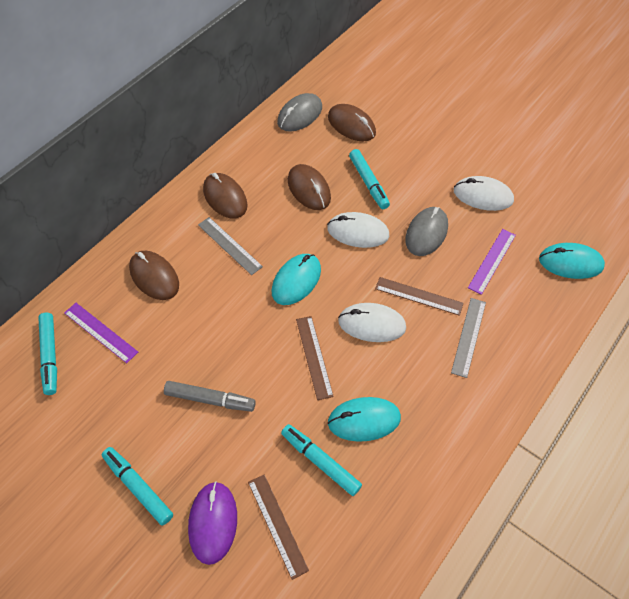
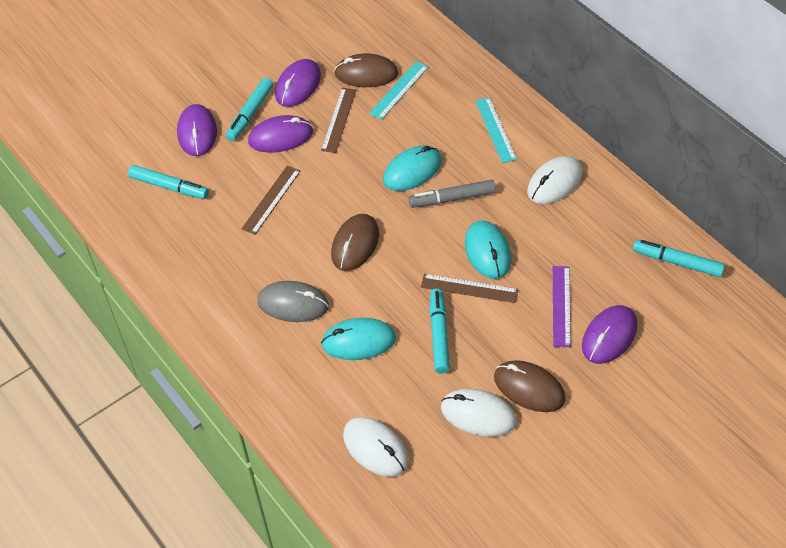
brown mouse: 4 -> 3
grey mouse: 2 -> 1
grey ruler: 2 -> 0
purple mouse: 1 -> 4
purple ruler: 2 -> 1
turquoise ruler: 0 -> 2

